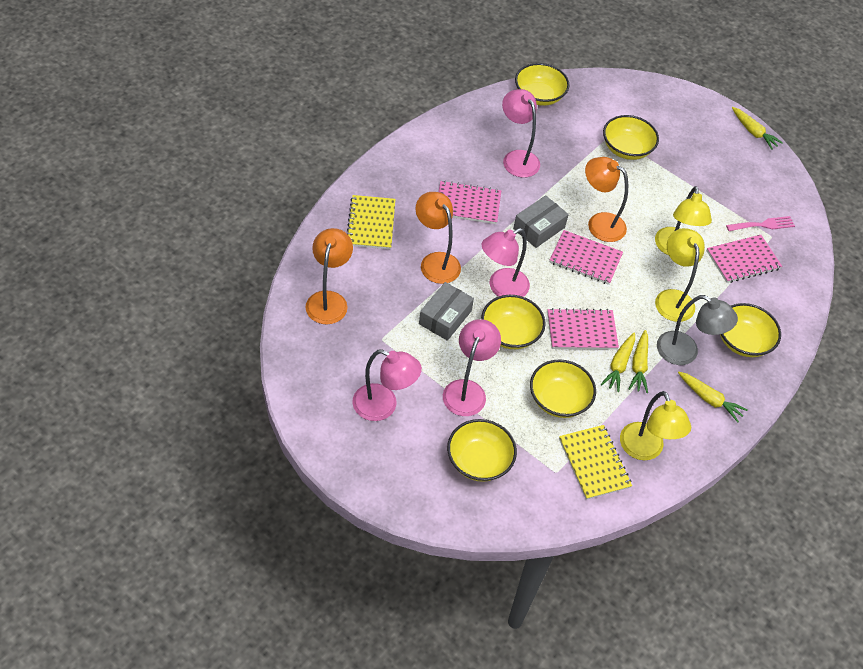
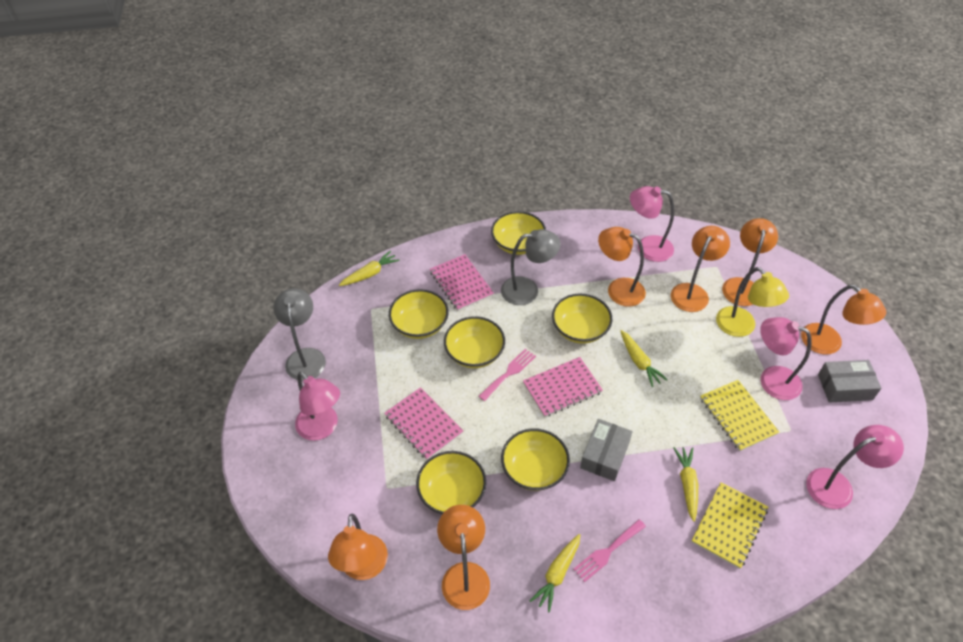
grey lamp: 1 -> 2
orange lamp: 3 -> 6
pink fork: 1 -> 2
pink notebook: 4 -> 3
yellow lamp: 3 -> 1

